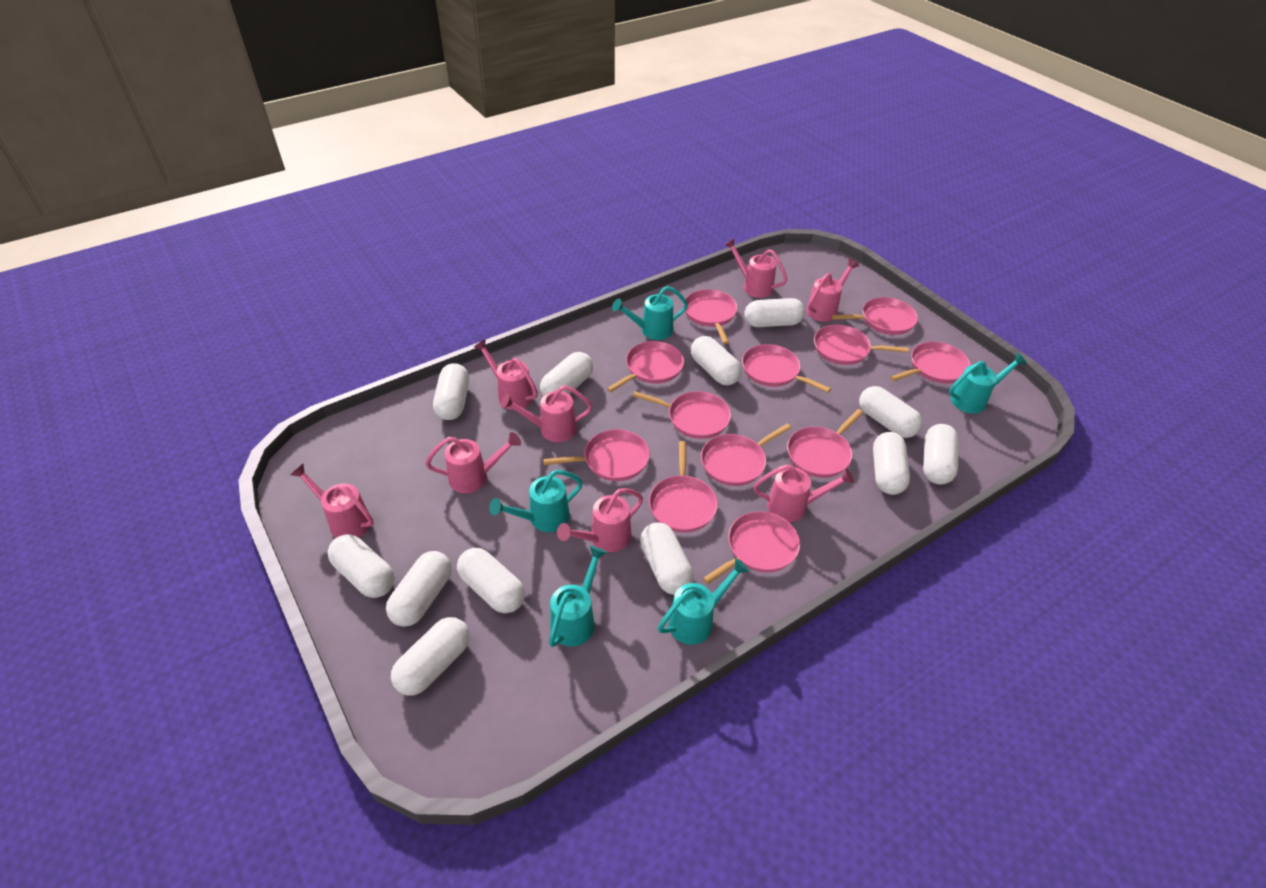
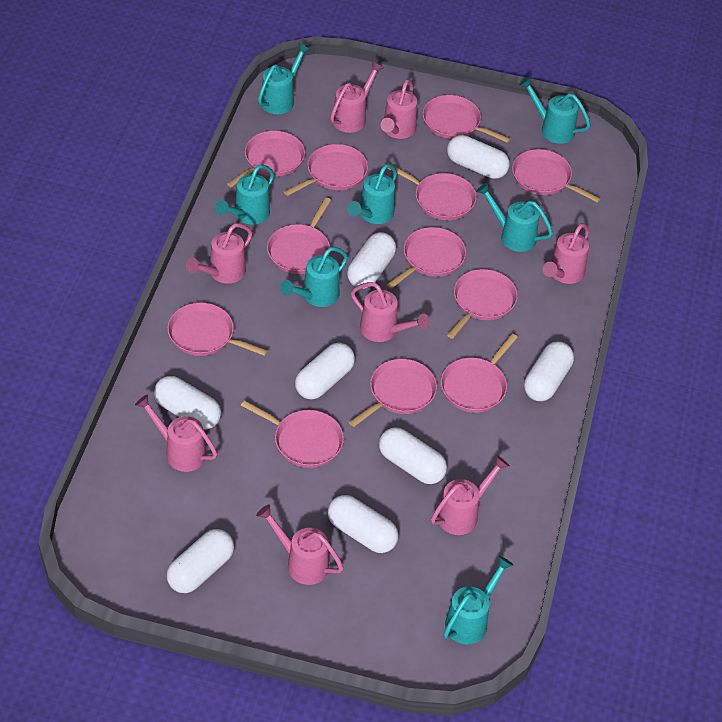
turquoise watering can: 5 -> 7
white capsule: 12 -> 8

